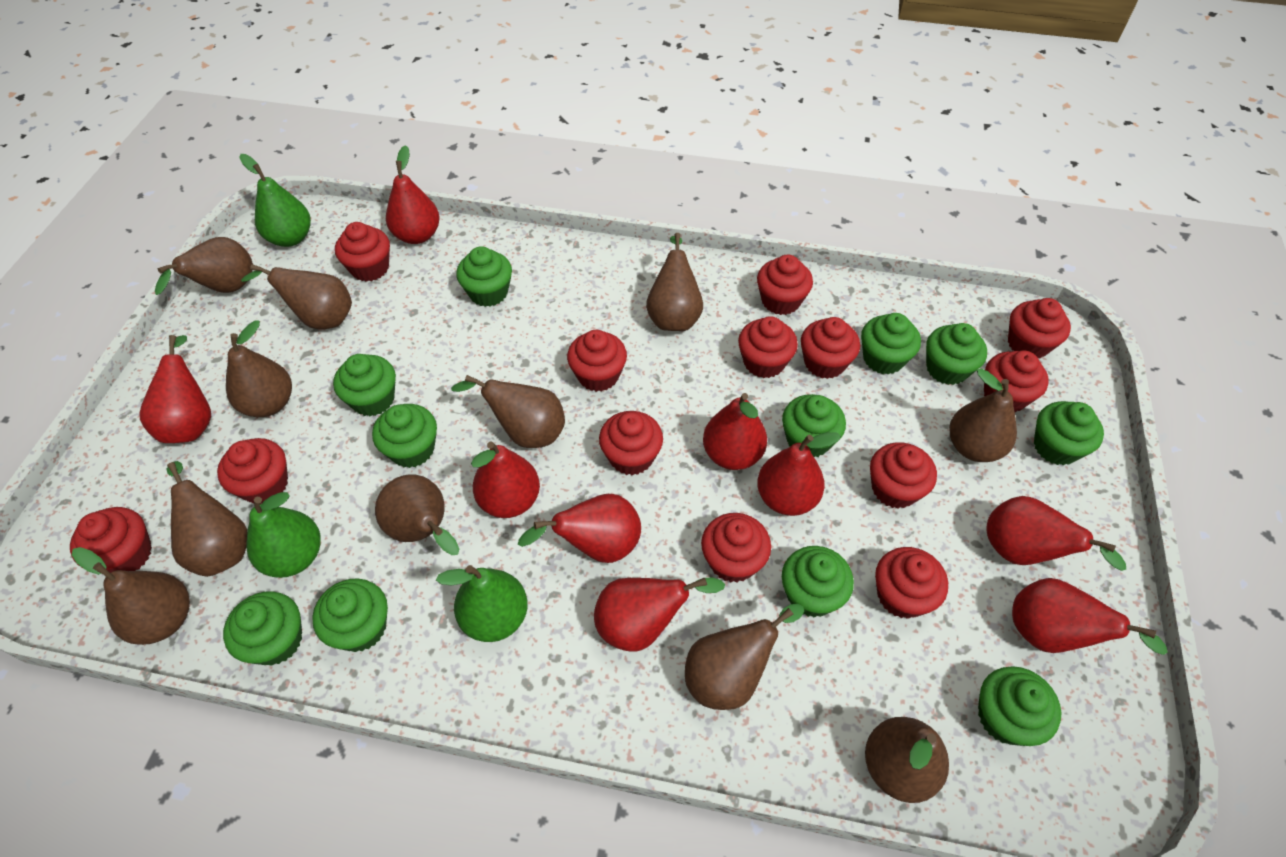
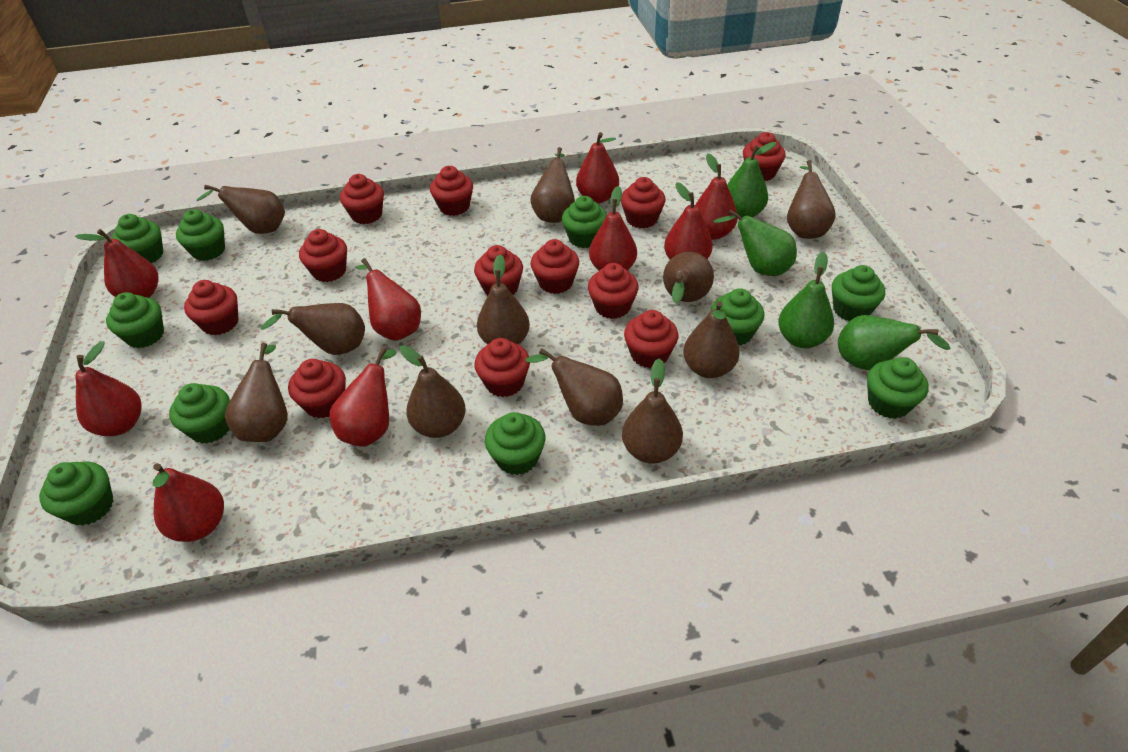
green cupcake: 11 -> 10
green pear: 3 -> 4
red cupcake: 13 -> 12

